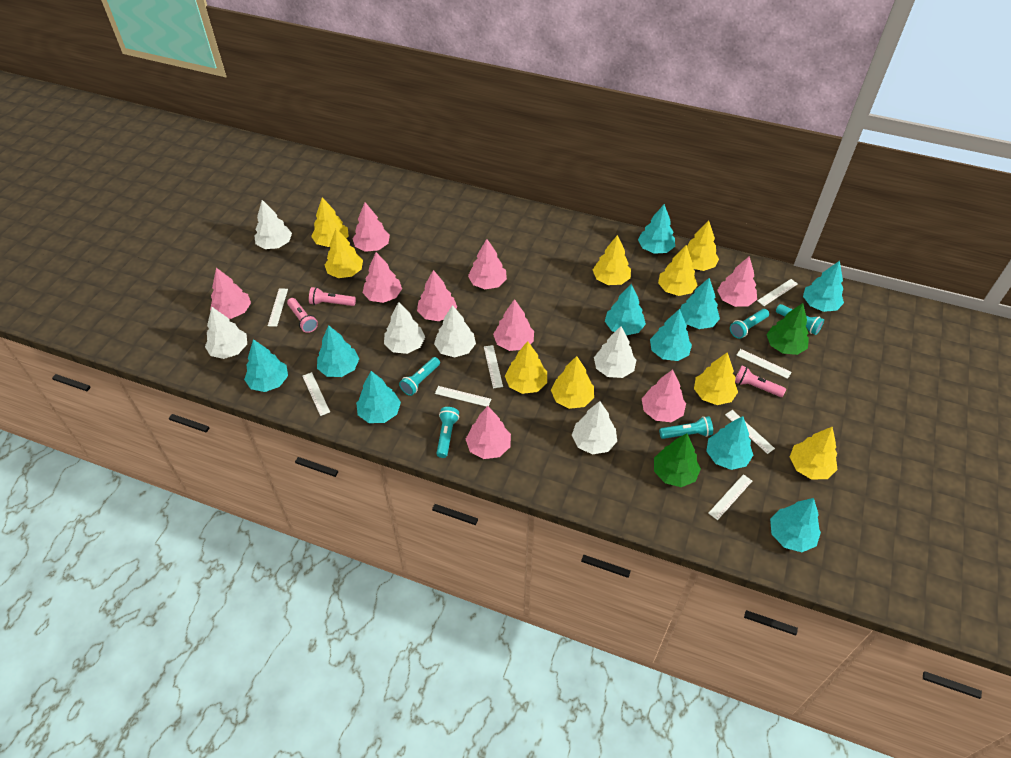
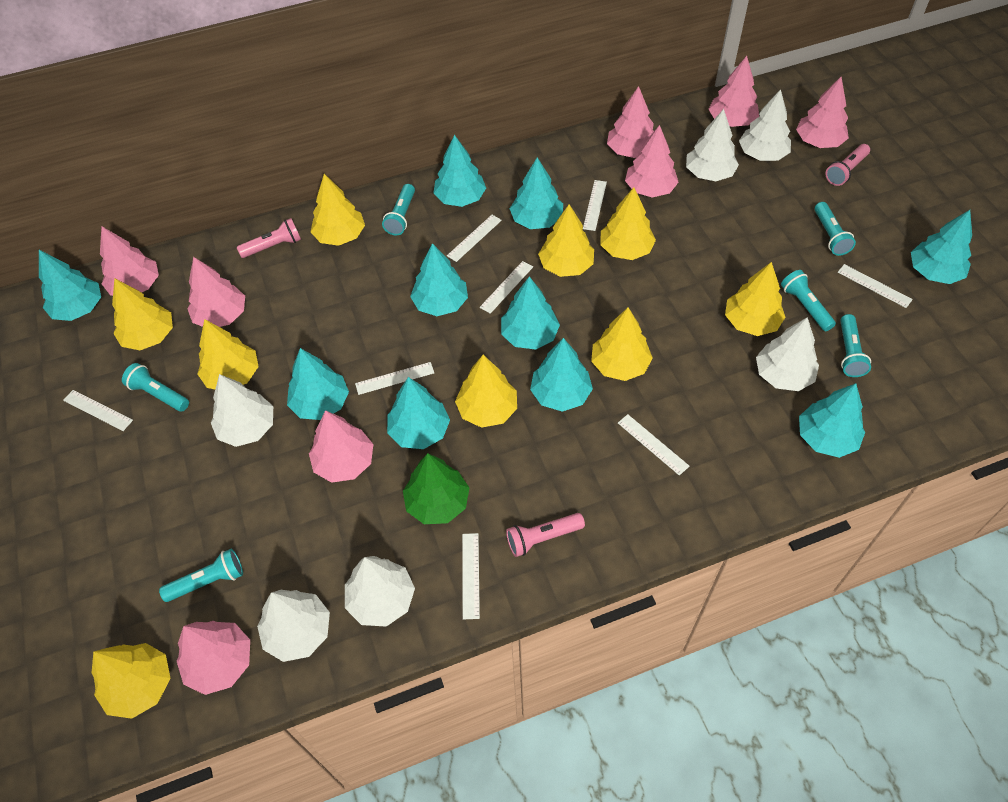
green tree: 2 -> 1
pink tree: 9 -> 8
turquoise flashlight: 5 -> 6

